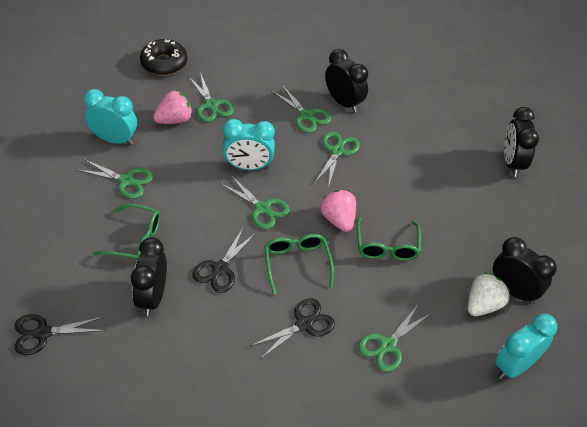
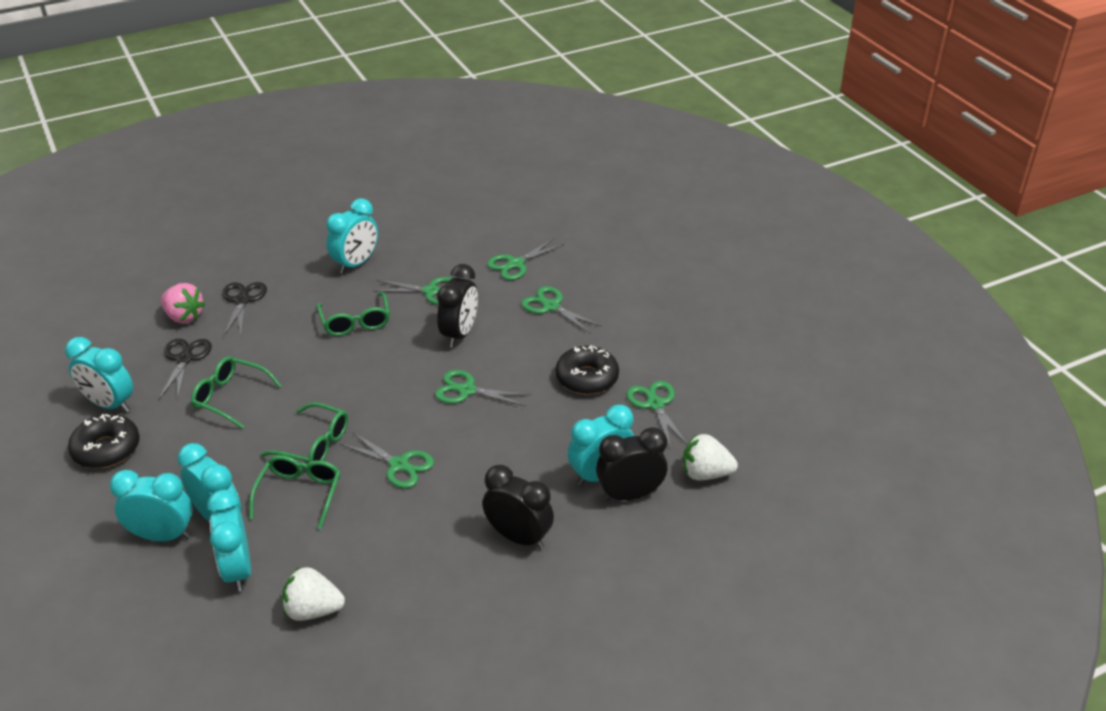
black clock: 4 -> 3
black donut: 1 -> 2
black scissors: 3 -> 2
green glasses: 3 -> 4
pink strawberry: 2 -> 1
turquoise clock: 3 -> 6
white strawberry: 1 -> 2

